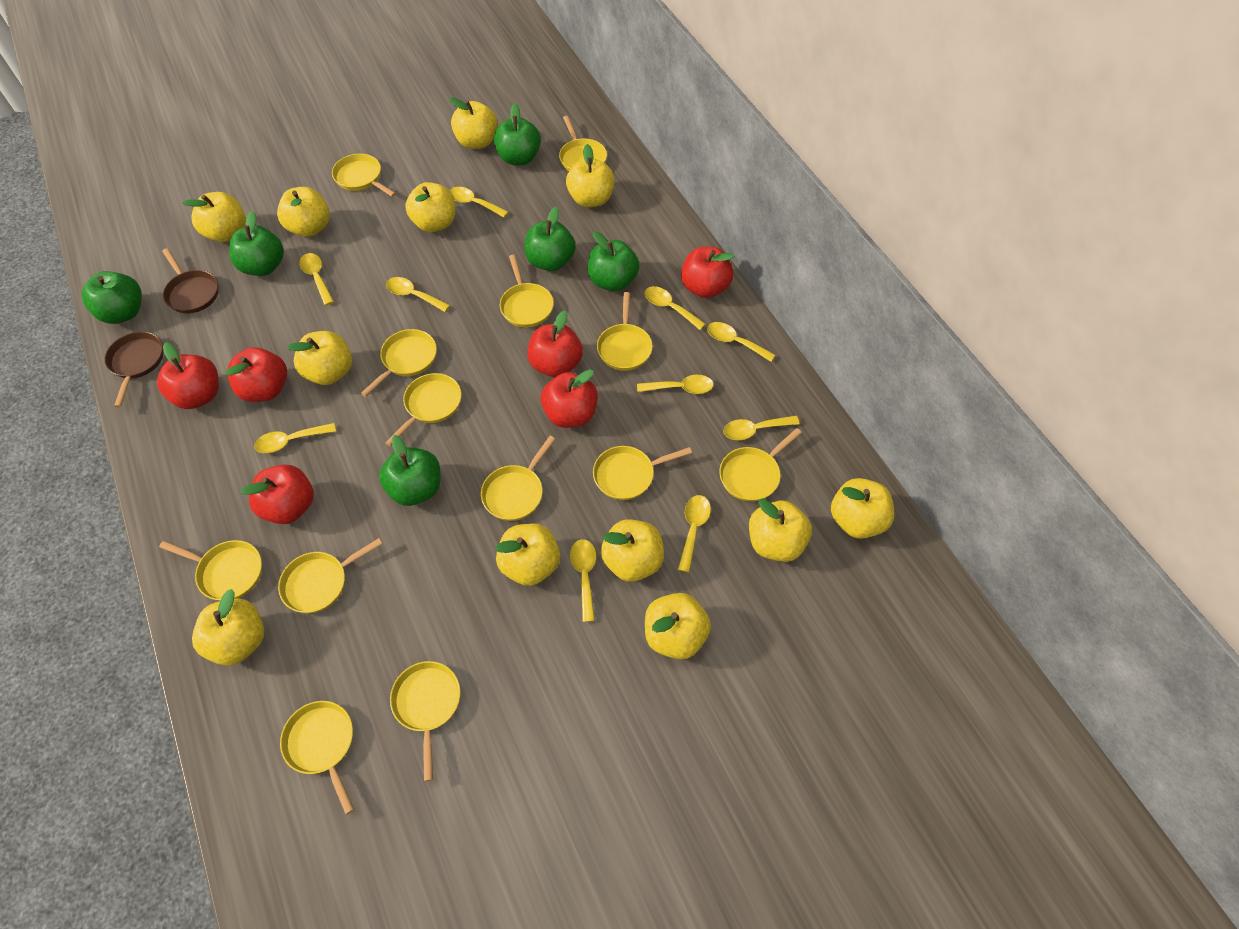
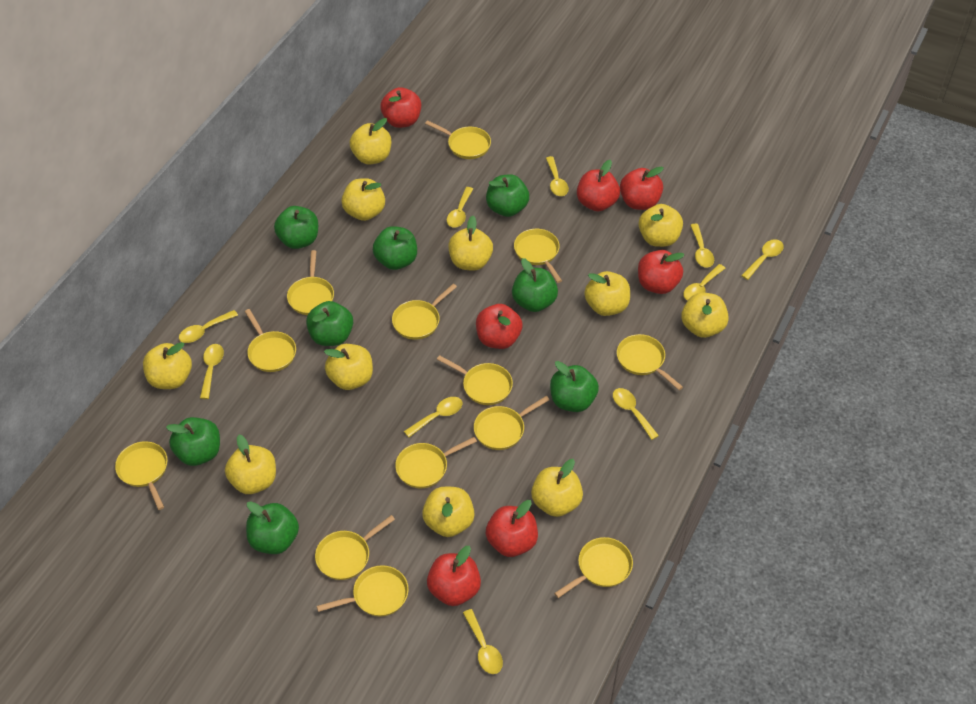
brown pan: 2 -> 0
green apple: 6 -> 8
red apple: 6 -> 7
yellow apple: 12 -> 11

